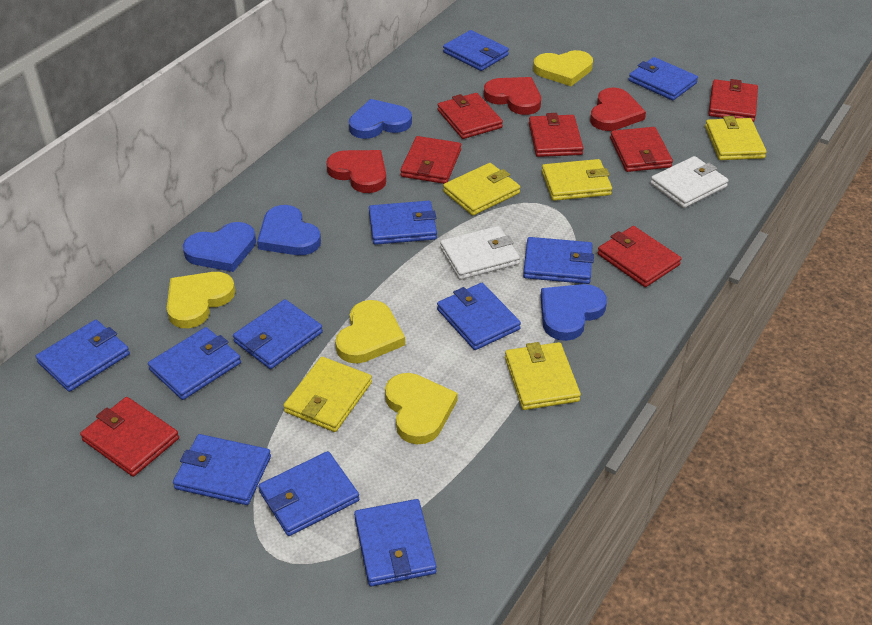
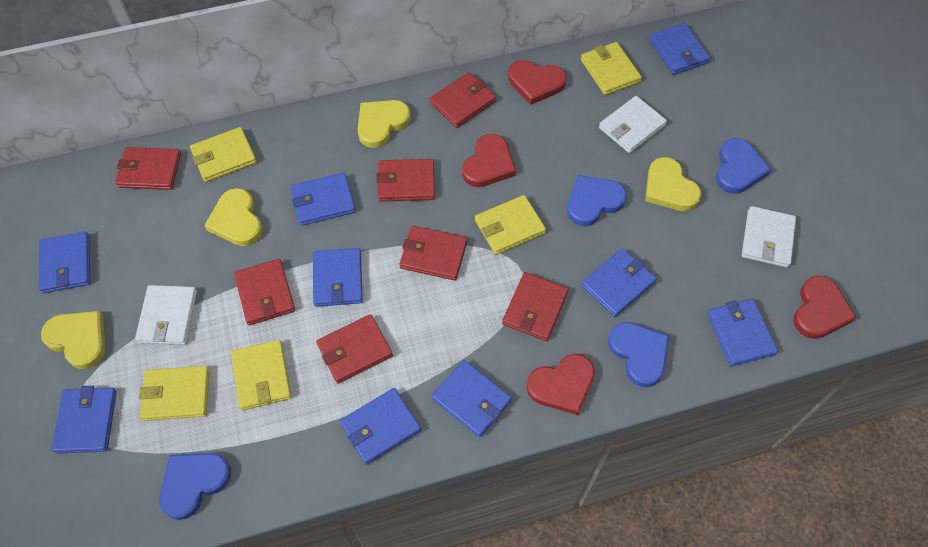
blue wallet: 11 -> 9
red heart: 3 -> 4
white wallet: 2 -> 3

